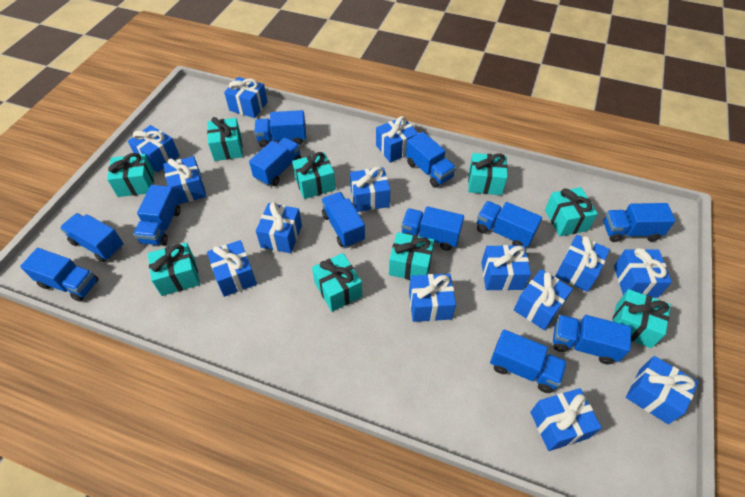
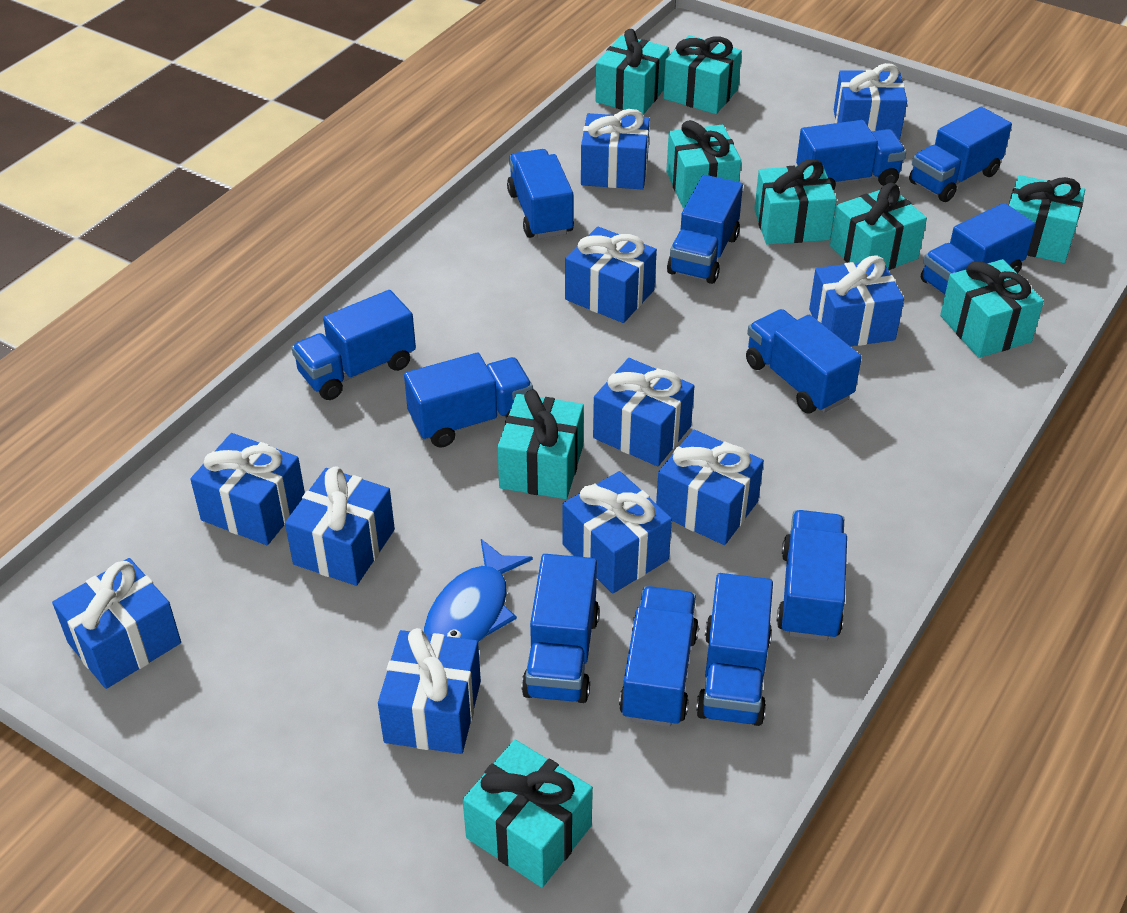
blue fish: 0 -> 1
blue gift: 14 -> 11

